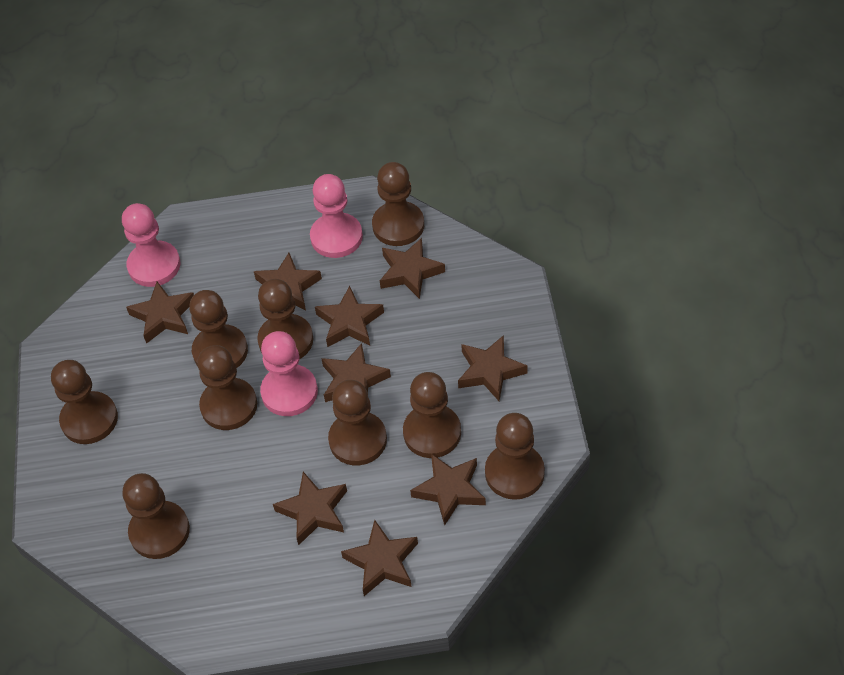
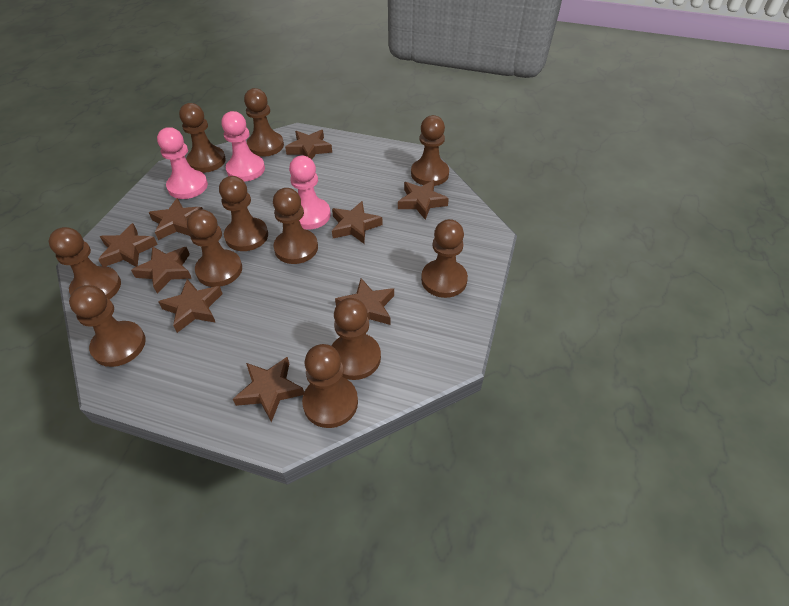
brown pawn: 9 -> 11

